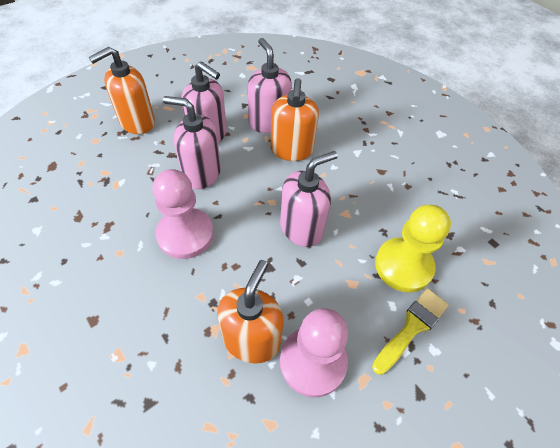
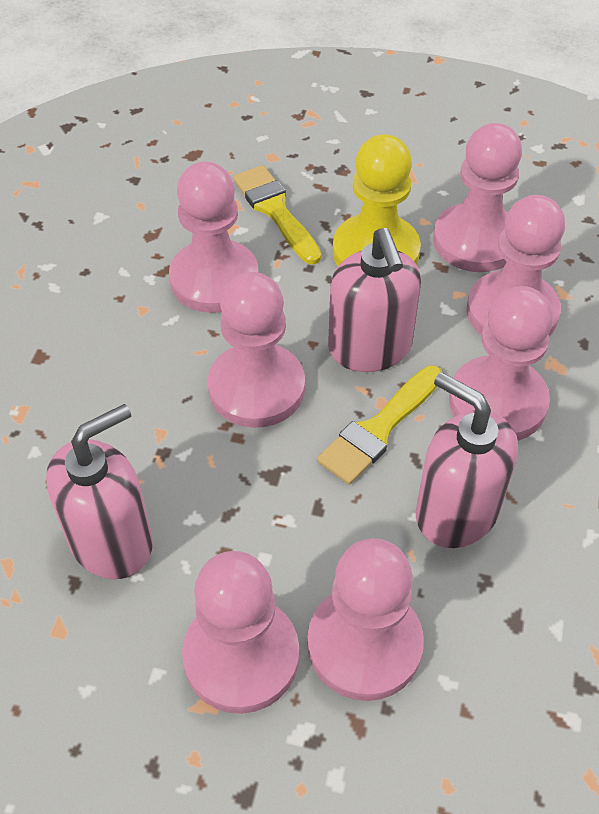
orange soap dispenser: 3 -> 0
pink pawn: 2 -> 7
pink soap dispenser: 4 -> 3
yellow brush: 1 -> 2

